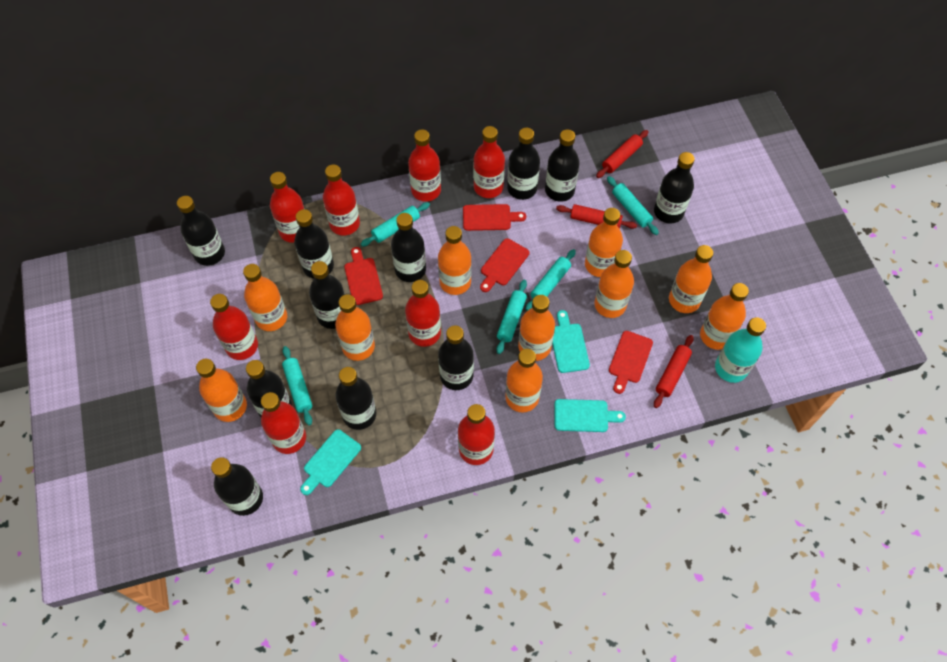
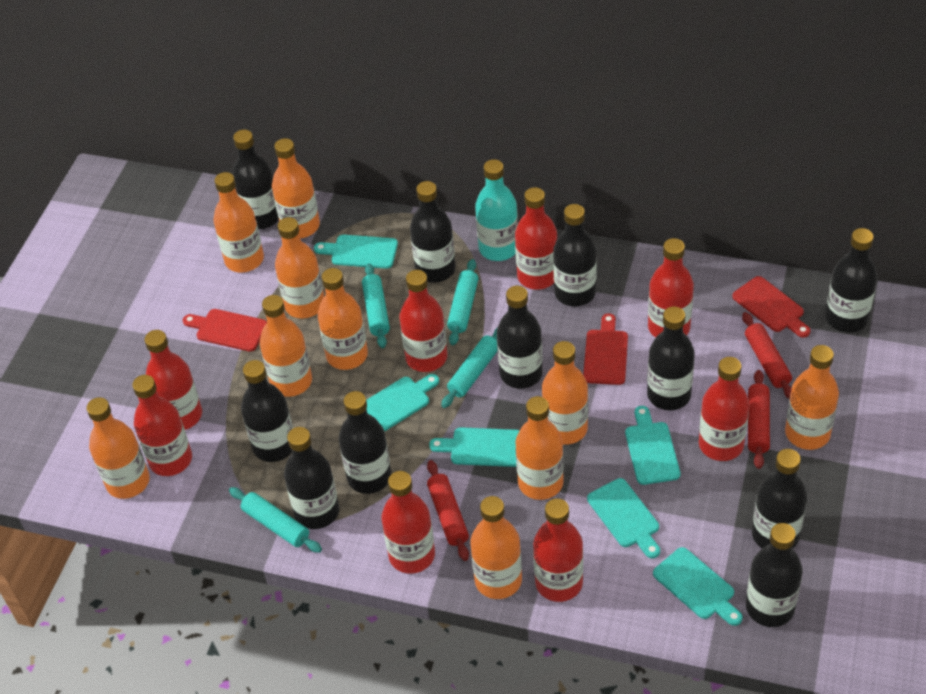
red cutting board: 4 -> 3
turquoise cutting board: 3 -> 6
turquoise rolling pin: 5 -> 4

